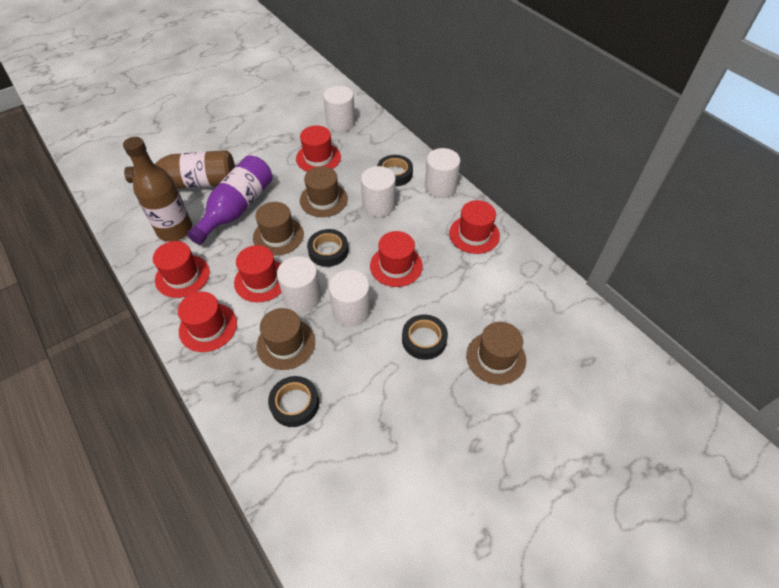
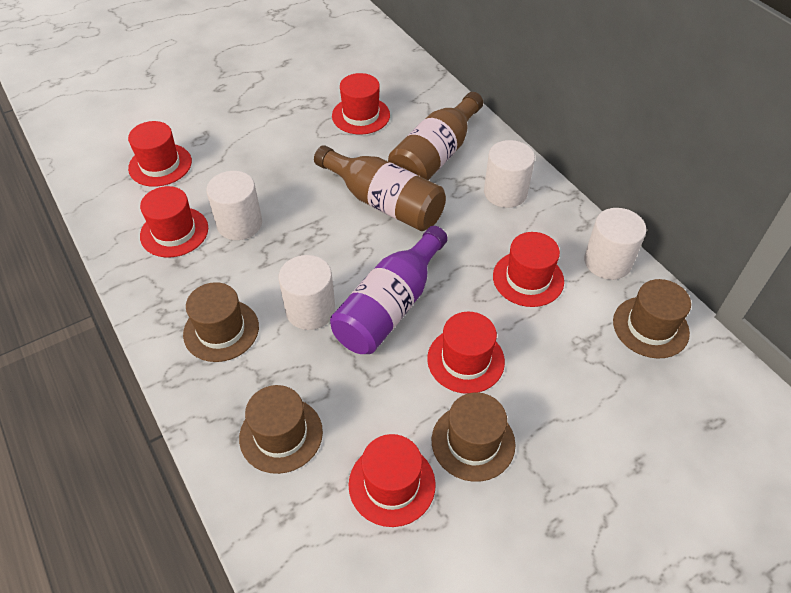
black tape: 4 -> 0
white cylinder: 5 -> 4

